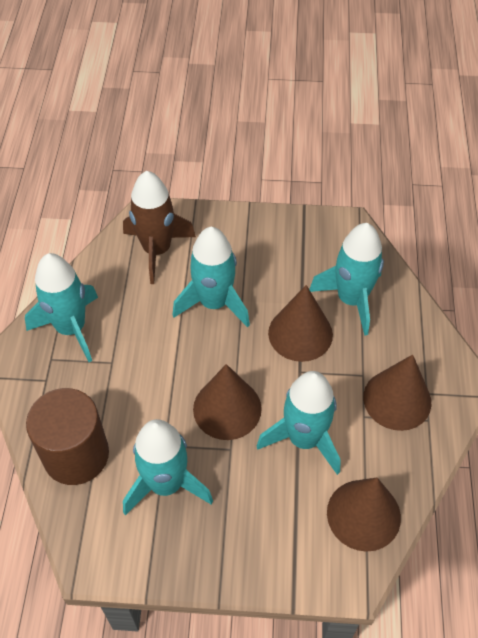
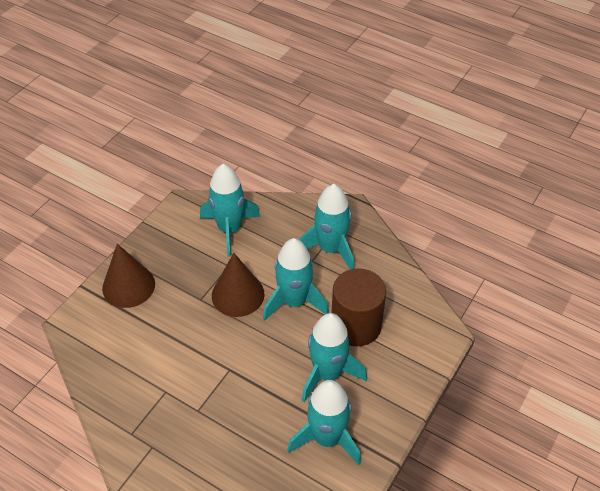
brown cone: 4 -> 2
brown rocket: 1 -> 0

